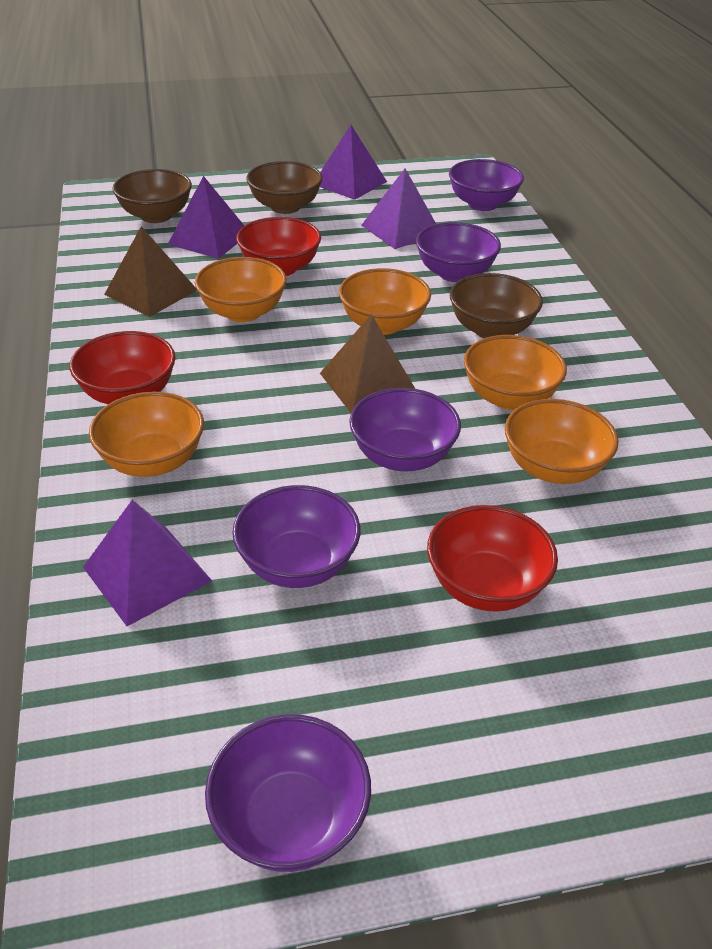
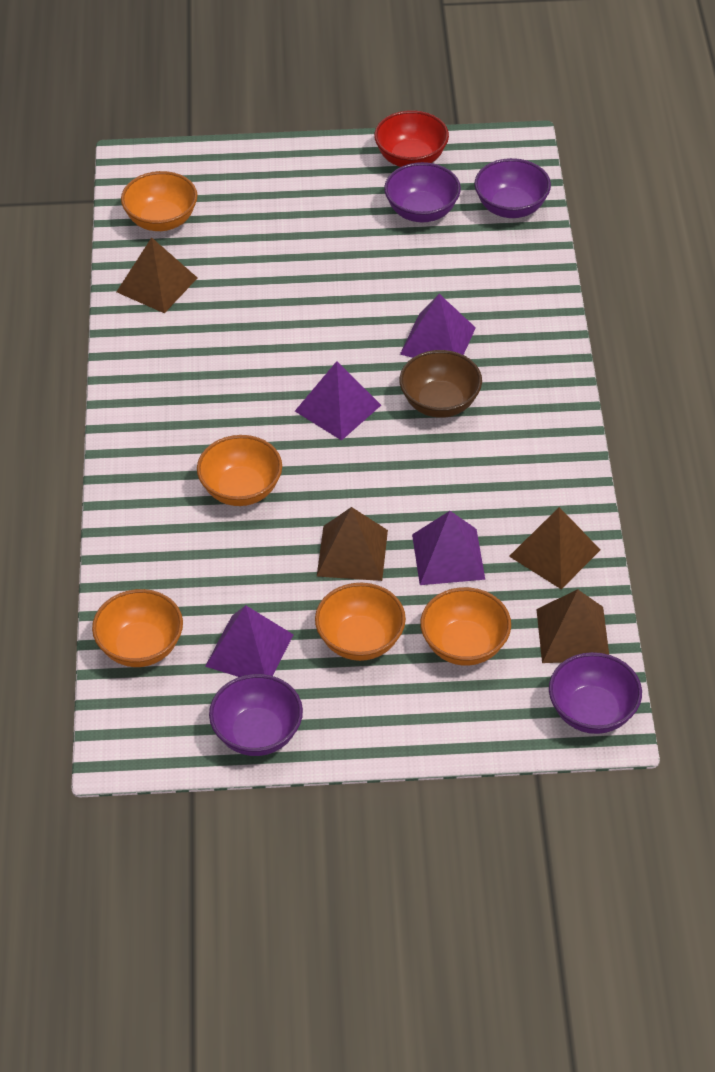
brown bowl: 3 -> 1
brown pyramid: 2 -> 4
purple bowl: 5 -> 4
red bowl: 3 -> 1

